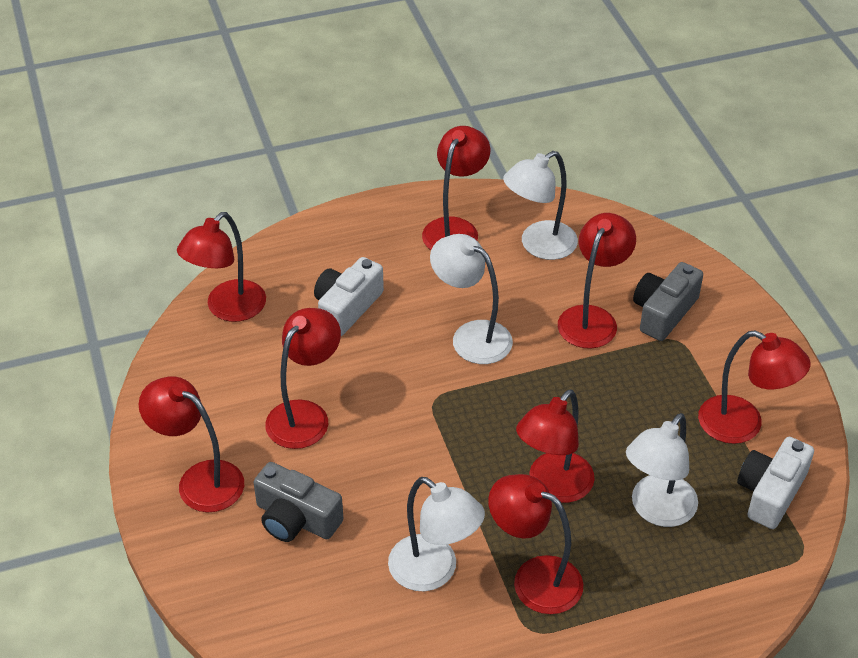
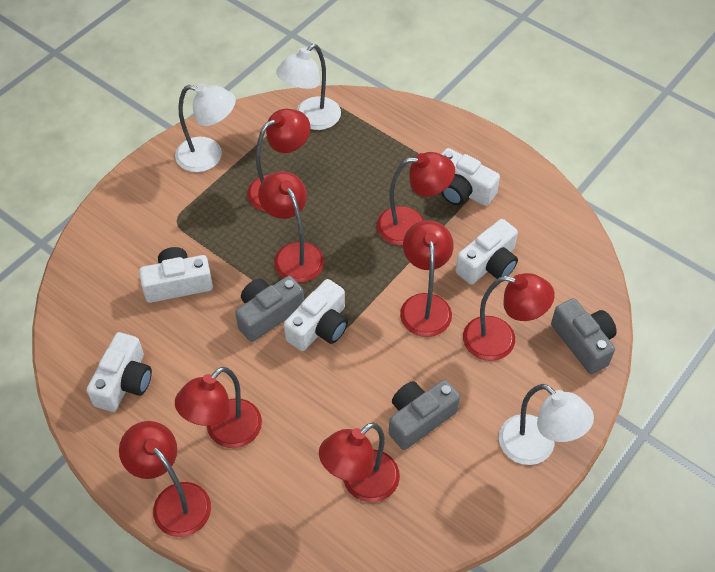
grey camera: 2 -> 3
white camera: 2 -> 5
white lamp: 4 -> 3

